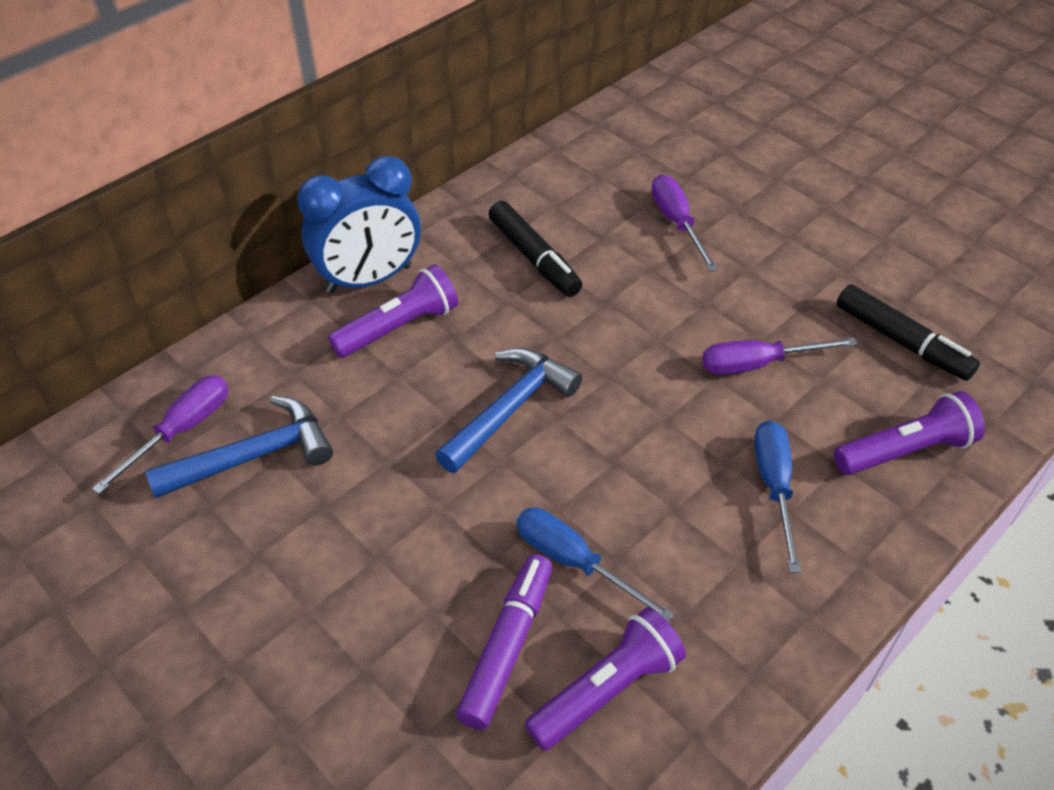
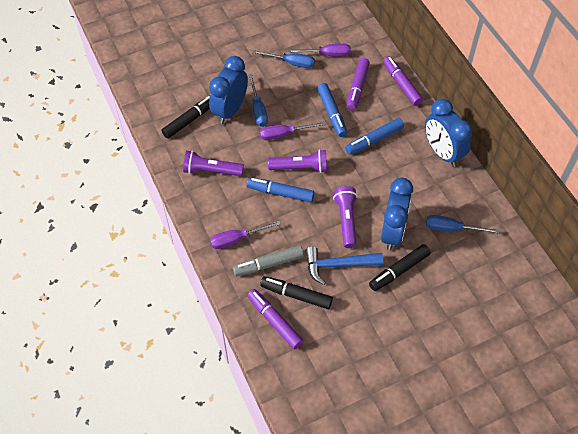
black marker: 2 -> 3
blue clock: 1 -> 3
blue hammer: 2 -> 1
blue marker: 0 -> 3
blue screwdriver: 2 -> 3
grey marker: 0 -> 1
purple marker: 1 -> 3

